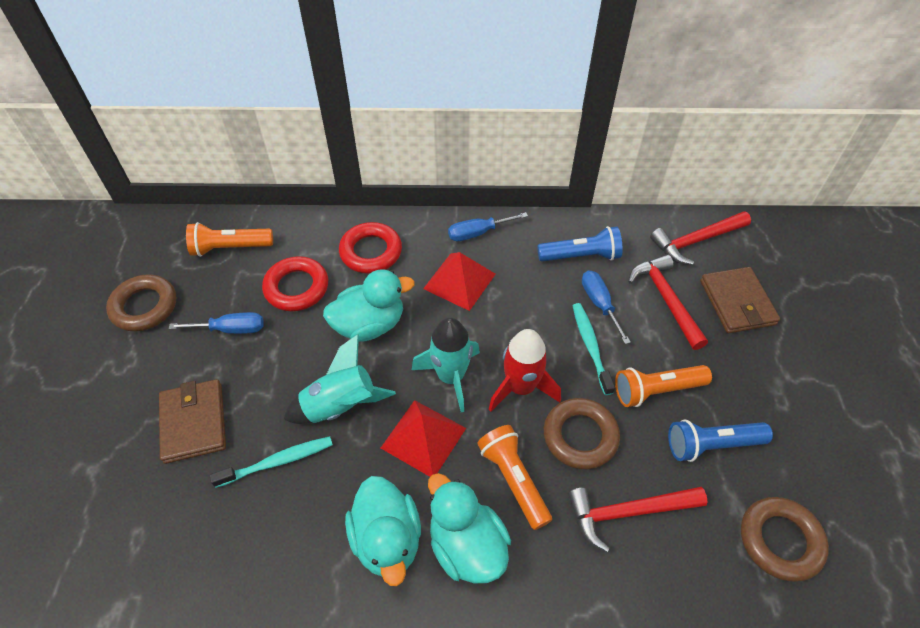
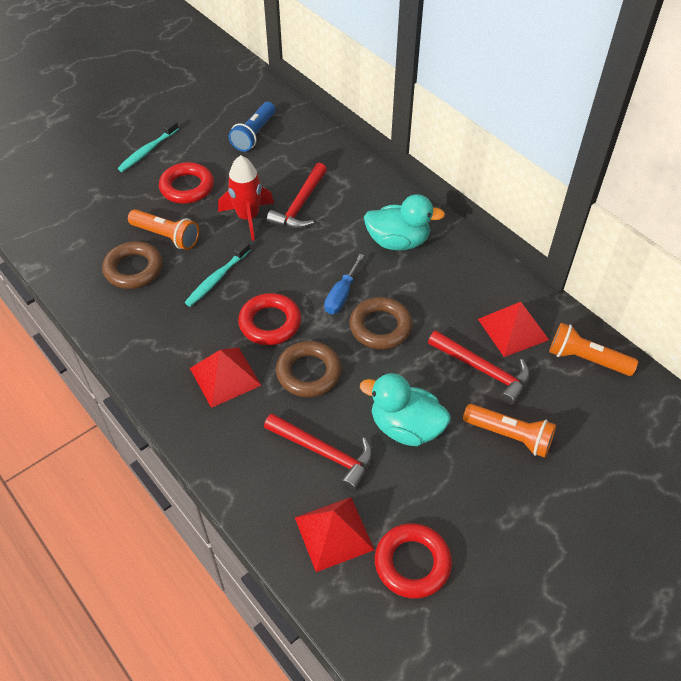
blue flashlight: 2 -> 1
blue screwdriver: 3 -> 1
brown wallet: 2 -> 0
red pyramid: 2 -> 3
red ring: 2 -> 3
turquoise duck: 3 -> 2
turquoise rocket: 2 -> 0

